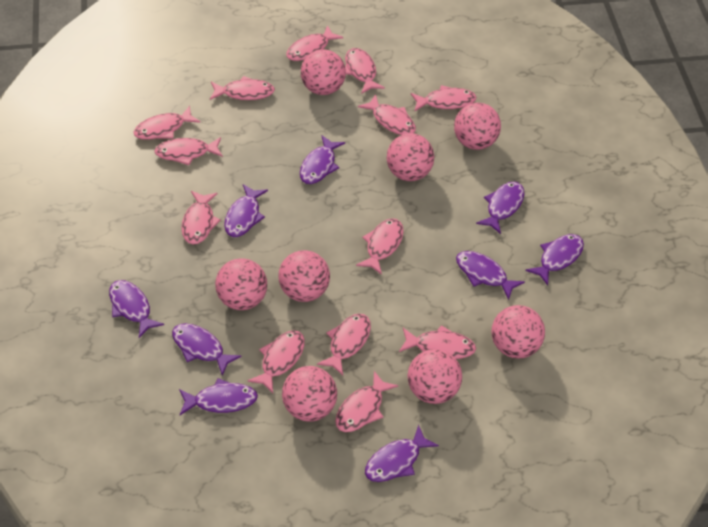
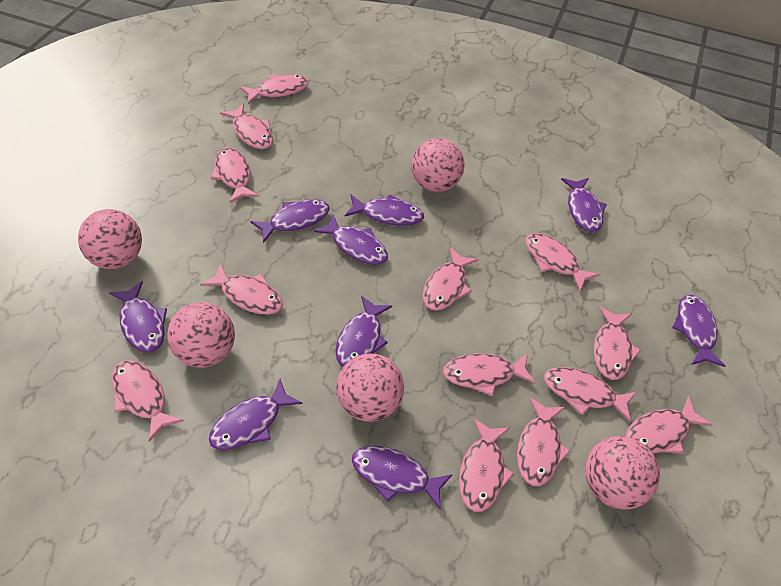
pink ball: 8 -> 5

